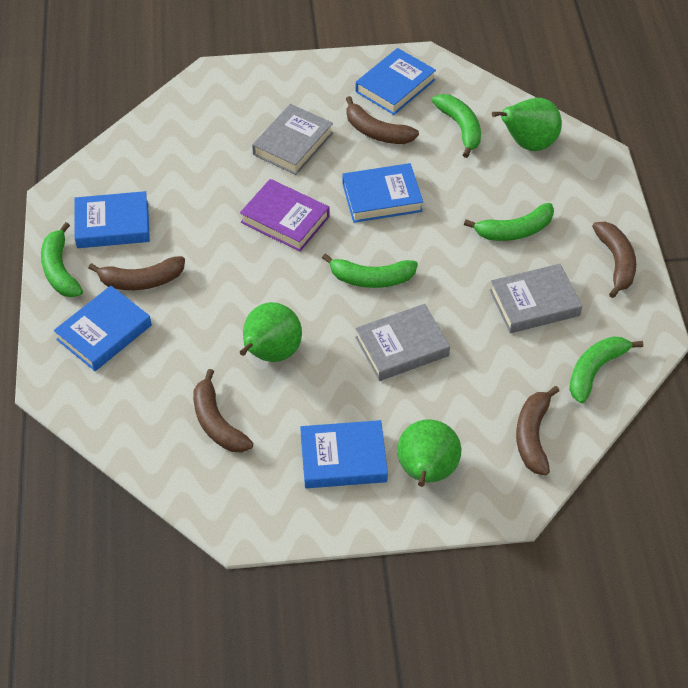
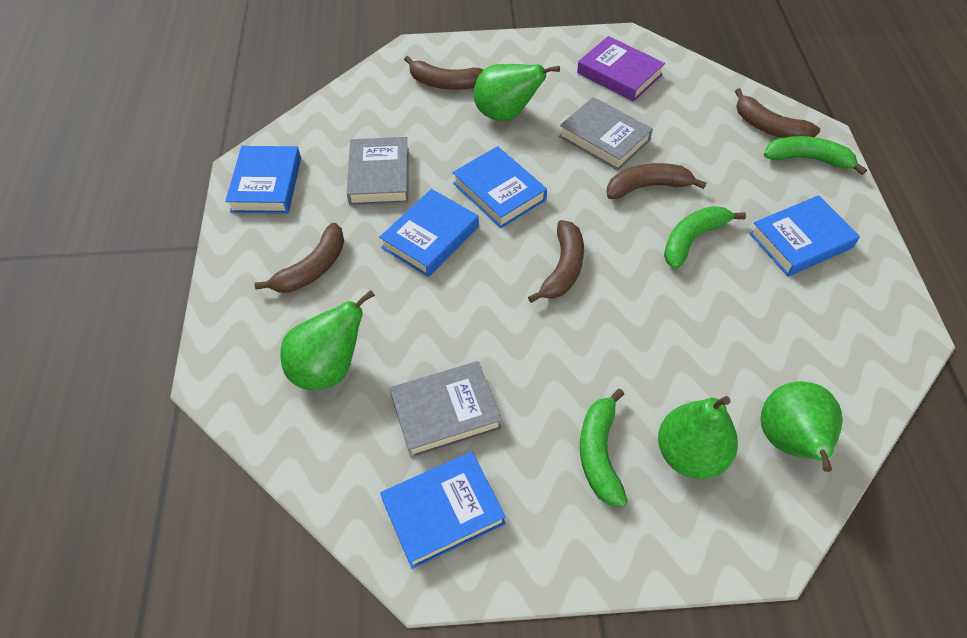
green banana: 5 -> 3
green pear: 3 -> 4

